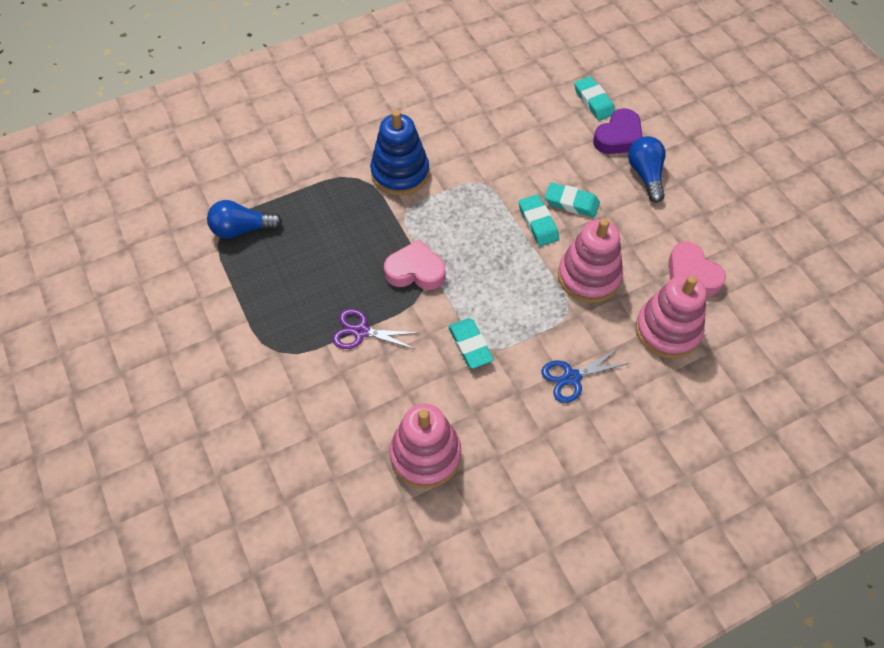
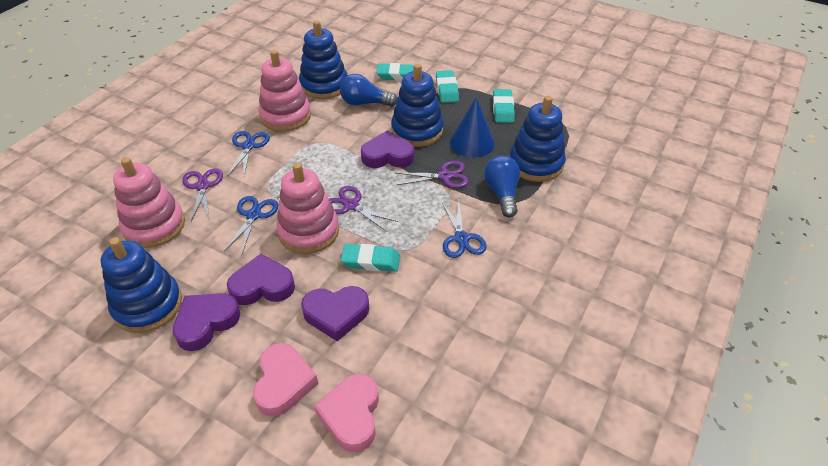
blue cone: 0 -> 1
blue scissors: 1 -> 3
blue stacking toy: 1 -> 4
purple heart: 1 -> 4
purple scissors: 1 -> 3

